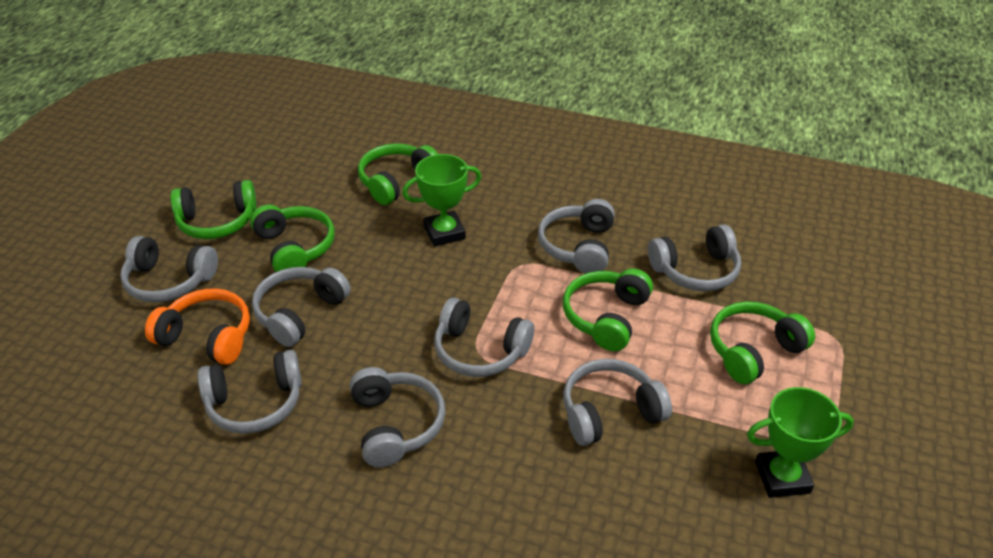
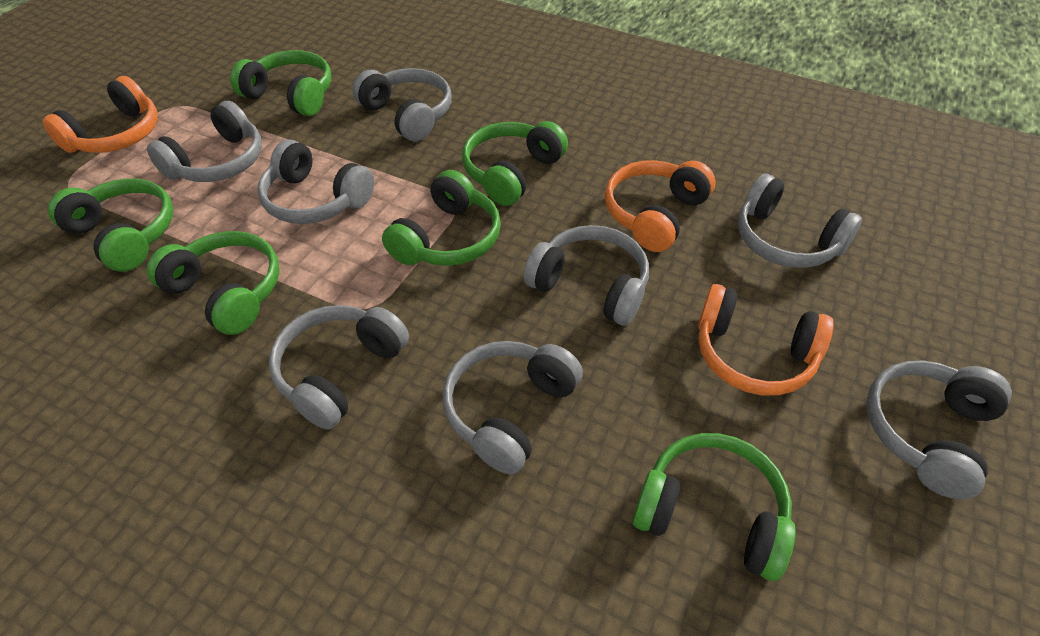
green headphones: 5 -> 6
green trophy: 2 -> 0
orange headphones: 1 -> 3

